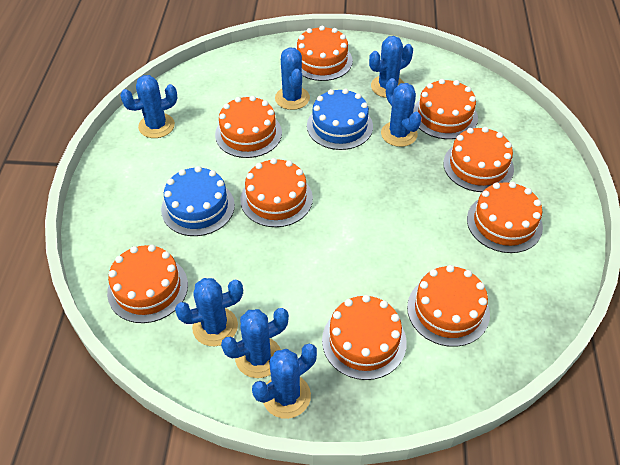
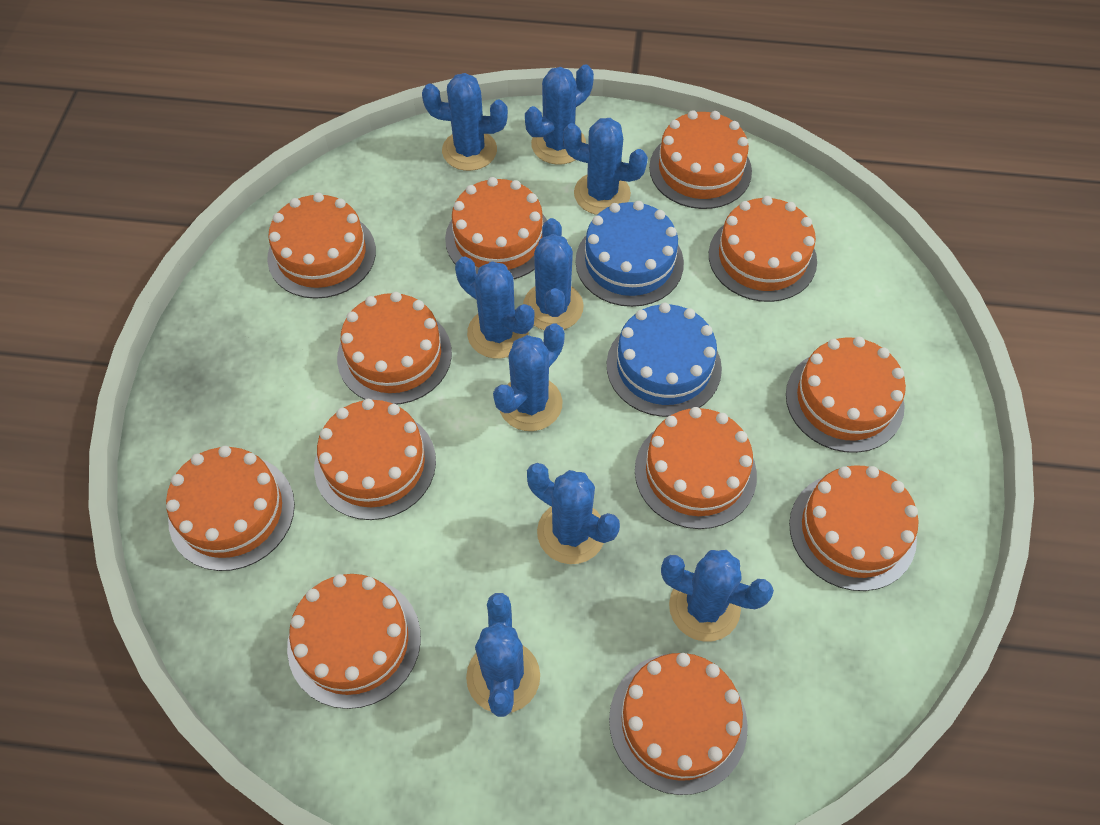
blue cactus: 7 -> 9
orange cake: 9 -> 12

